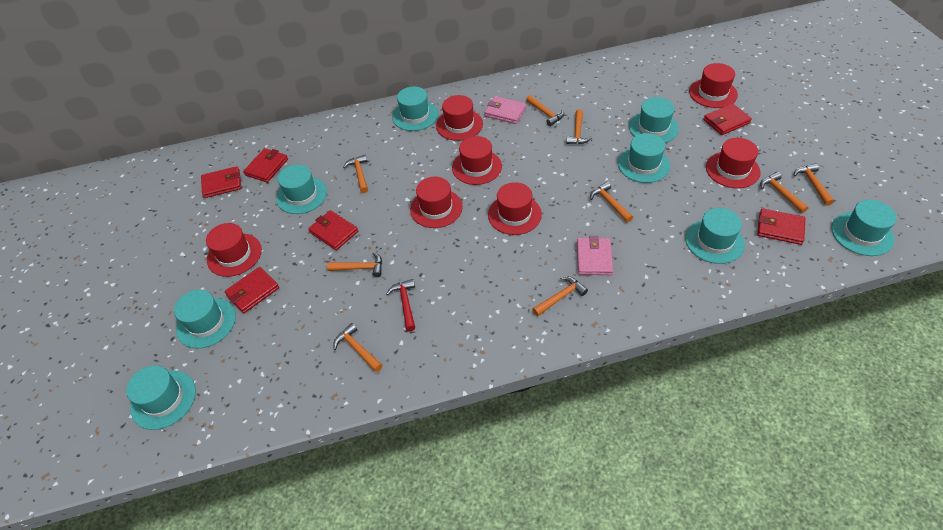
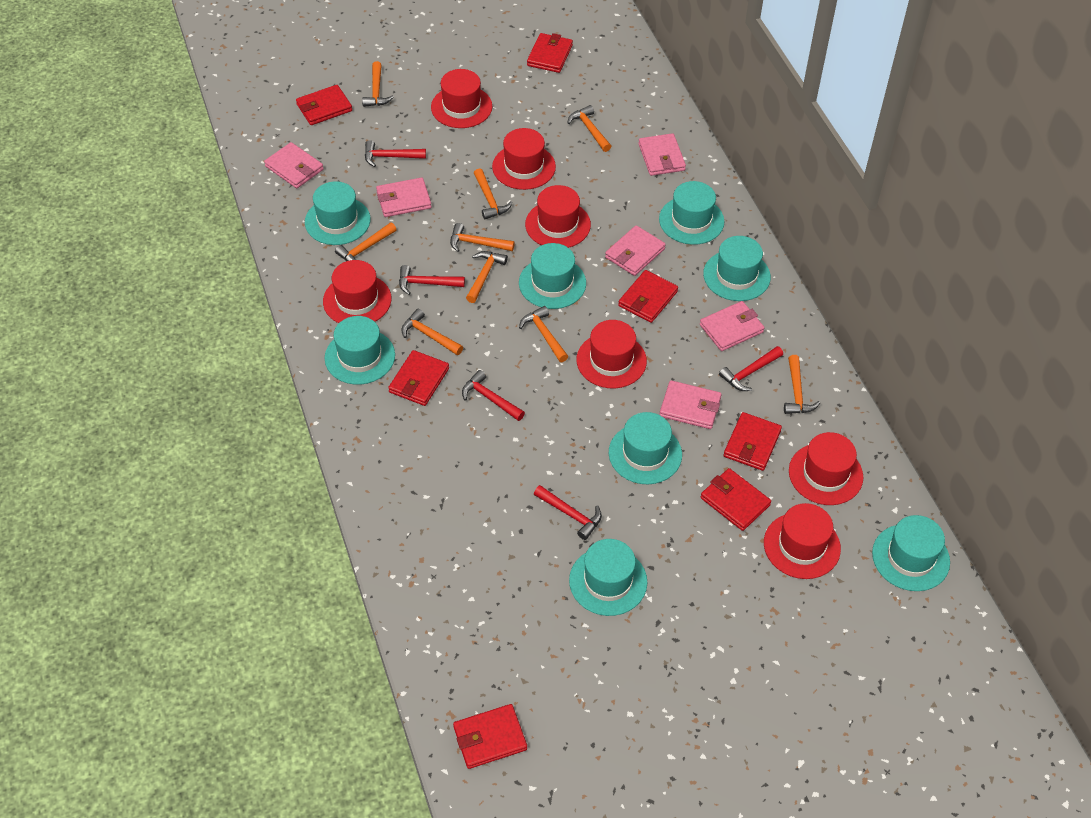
pink wallet: 2 -> 6
red hammer: 1 -> 5
red wallet: 6 -> 7

